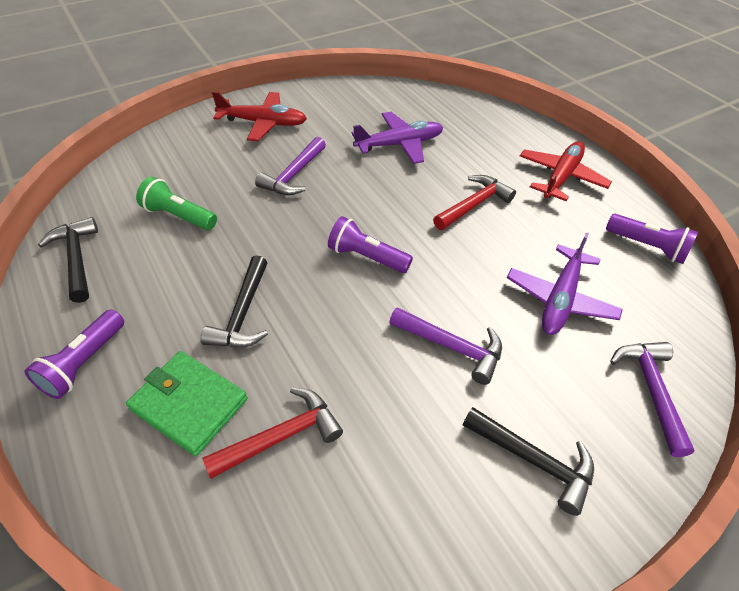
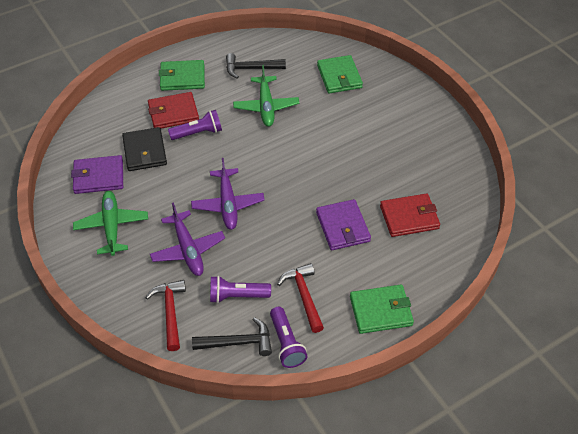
black hammer: 3 -> 2
black wallet: 0 -> 1
green flashlight: 1 -> 0
green plane: 0 -> 2
green wallet: 1 -> 3
purple hammer: 3 -> 0
purple wallet: 0 -> 2
red plane: 2 -> 0
red wallet: 0 -> 2

